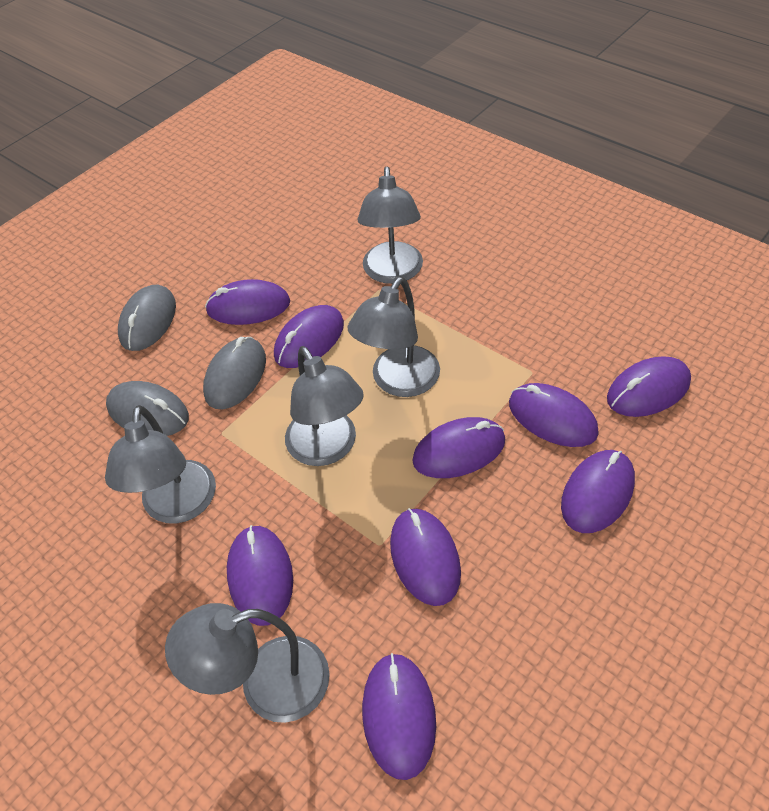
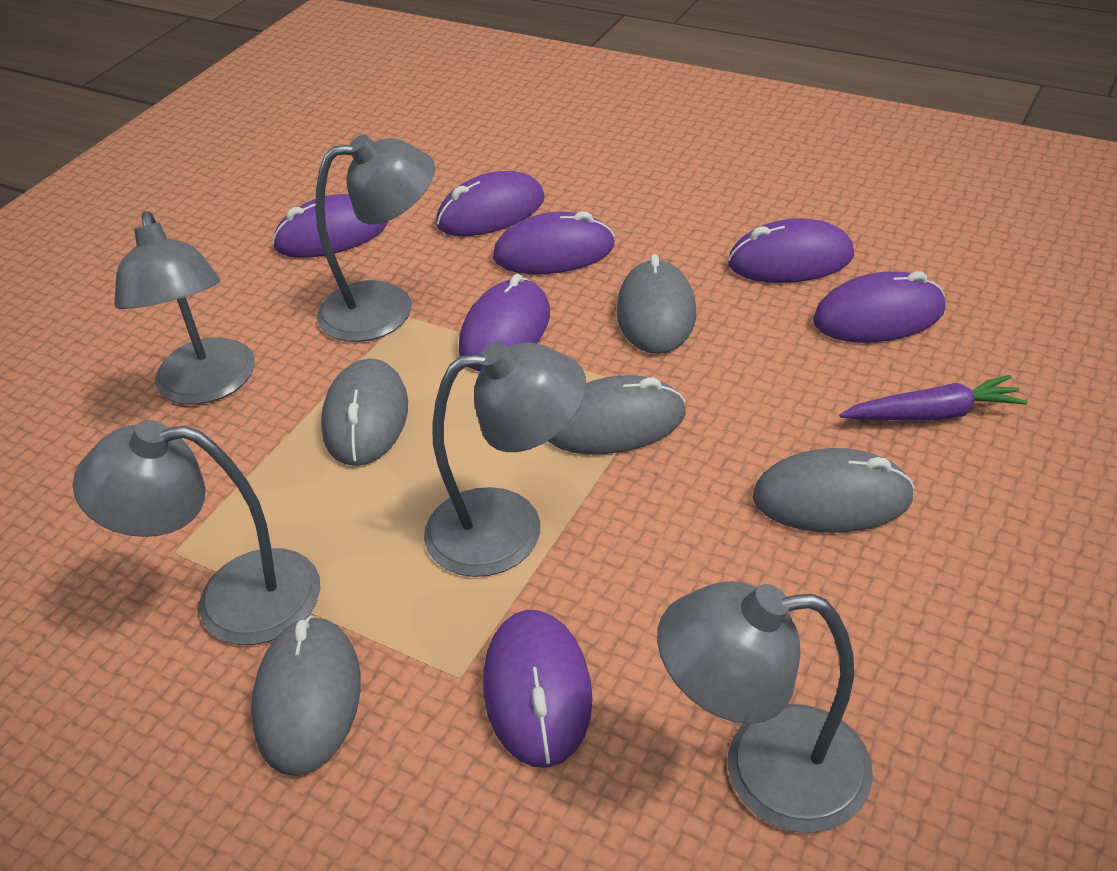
grey mouse: 3 -> 5
purple carrot: 0 -> 1
purple mouse: 9 -> 7

